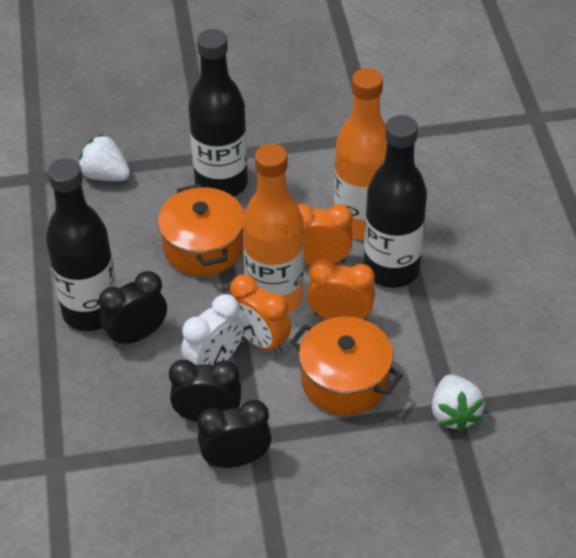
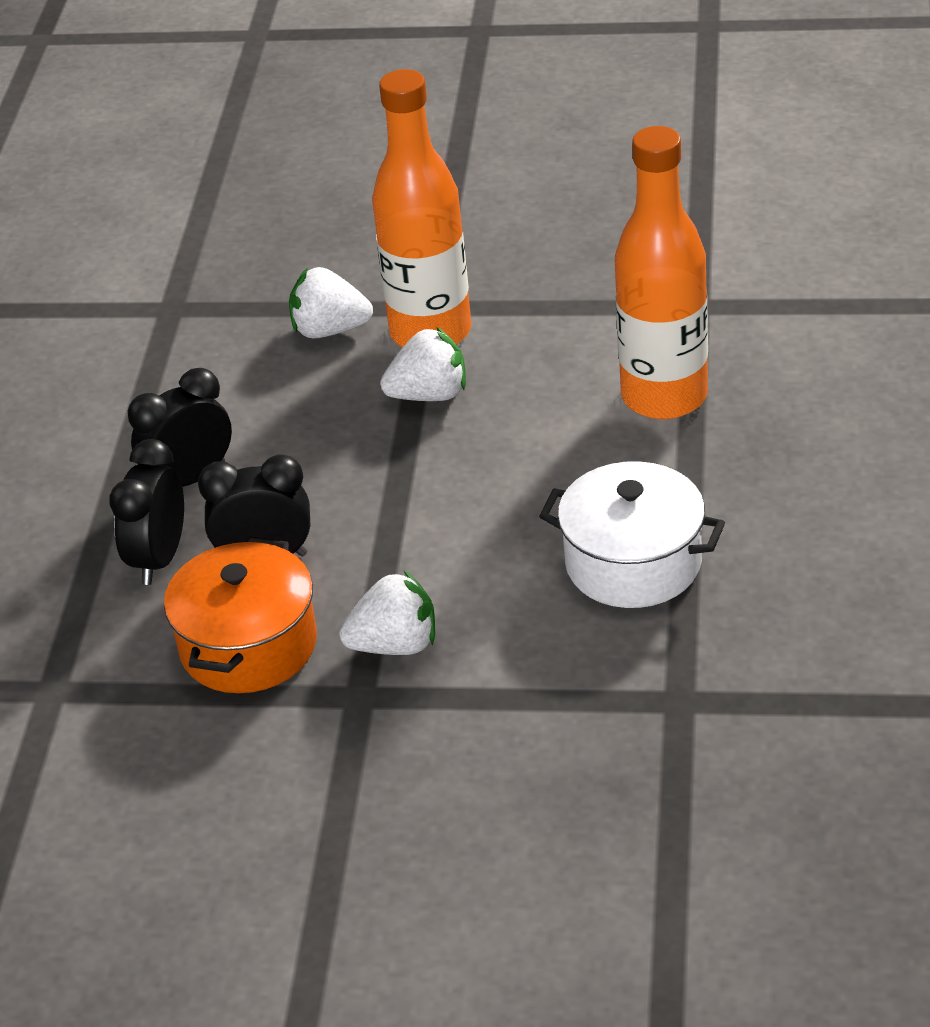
black bottle: 3 -> 0
orange clock: 3 -> 0
orange pot: 2 -> 1
white clock: 1 -> 0
white pot: 0 -> 1
white strawberry: 2 -> 3

